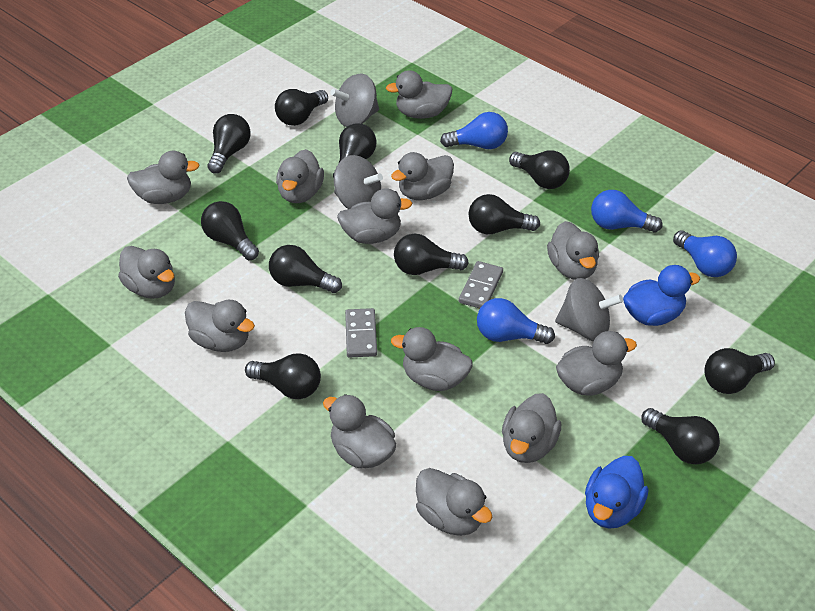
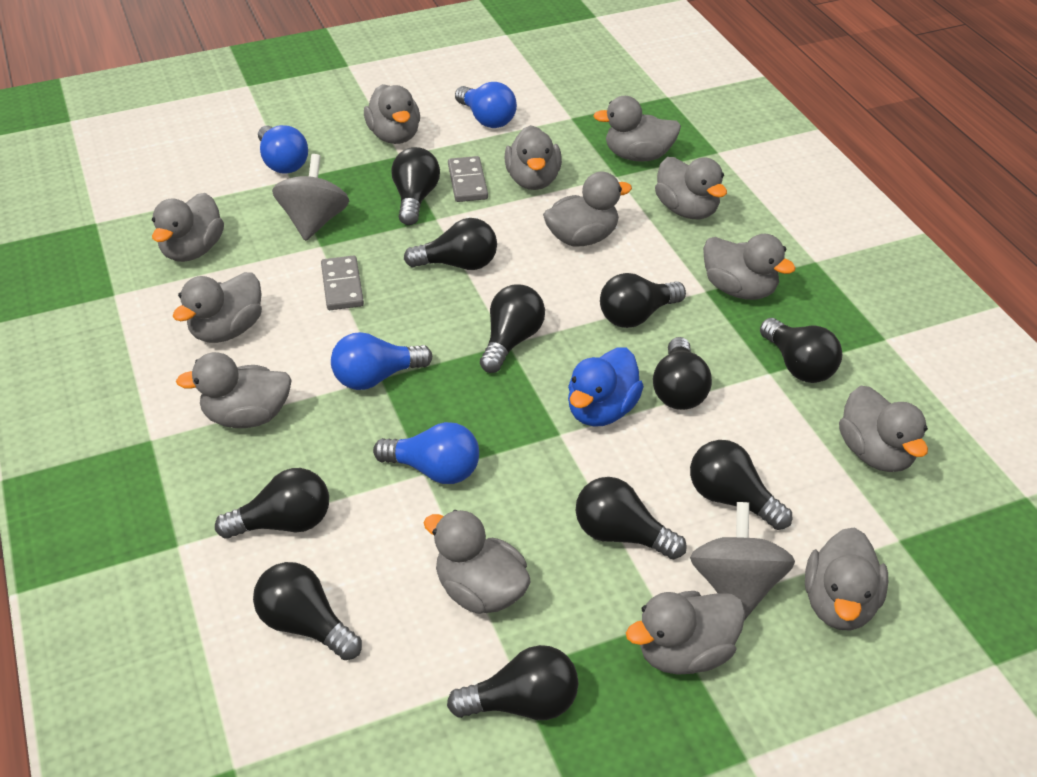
blue duck: 2 -> 1
grey spinning top: 3 -> 2

